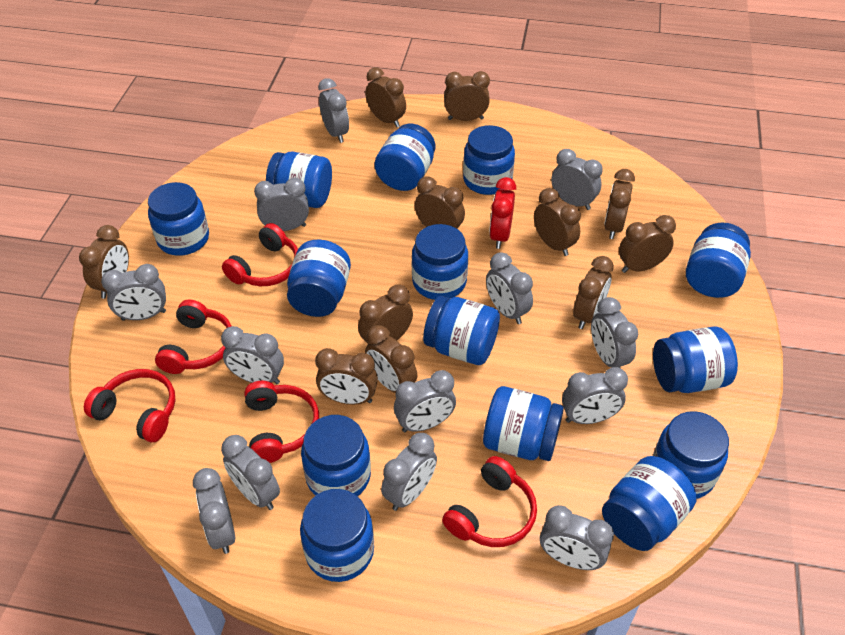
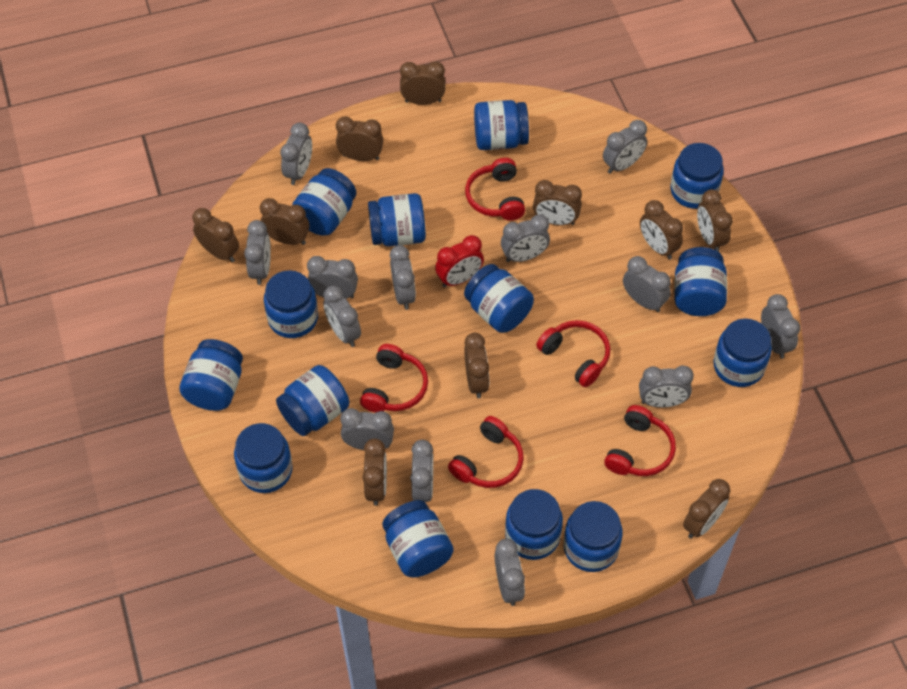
brown clock: 11 -> 10

